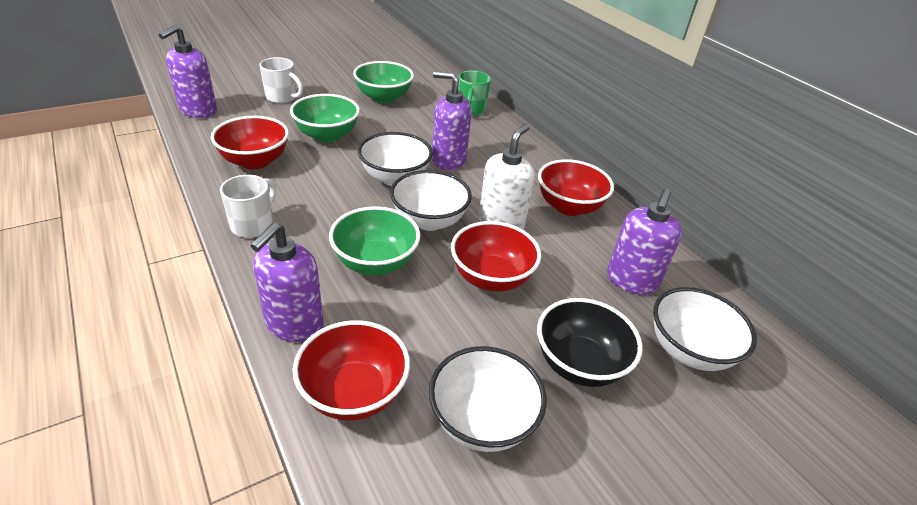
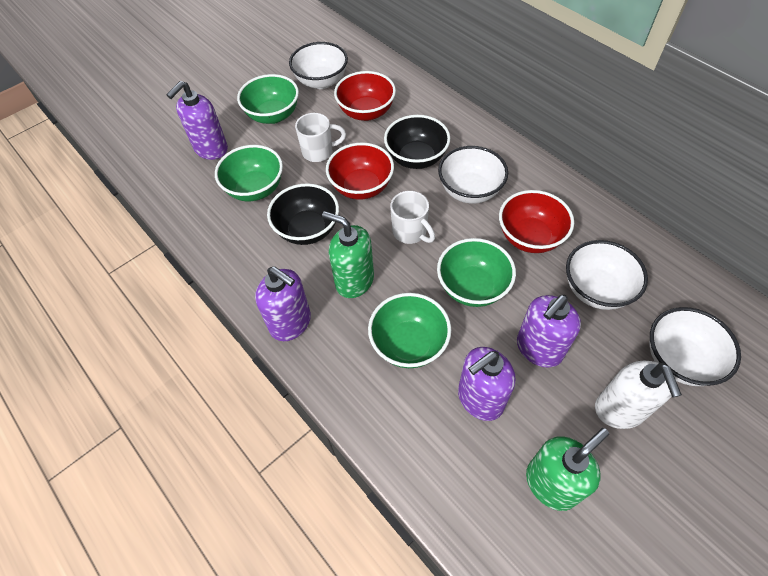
black bowl: 1 -> 2
green bowl: 3 -> 4
green mug: 1 -> 0
green soap dispenser: 0 -> 2
red bowl: 4 -> 3

